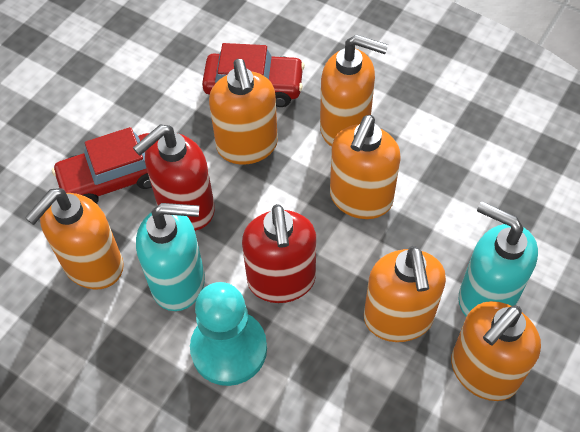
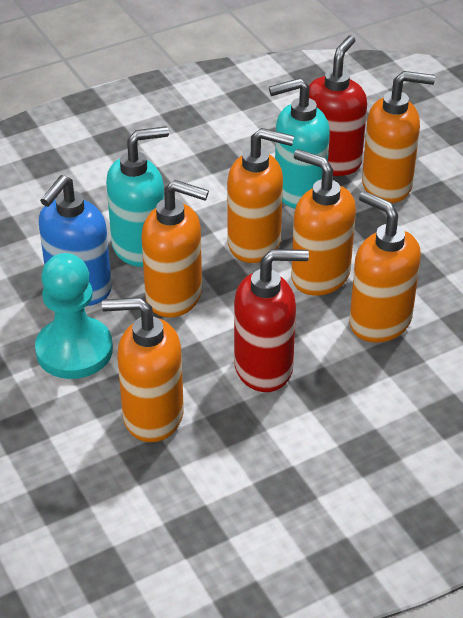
blue soap dispenser: 0 -> 1
red car: 2 -> 0

